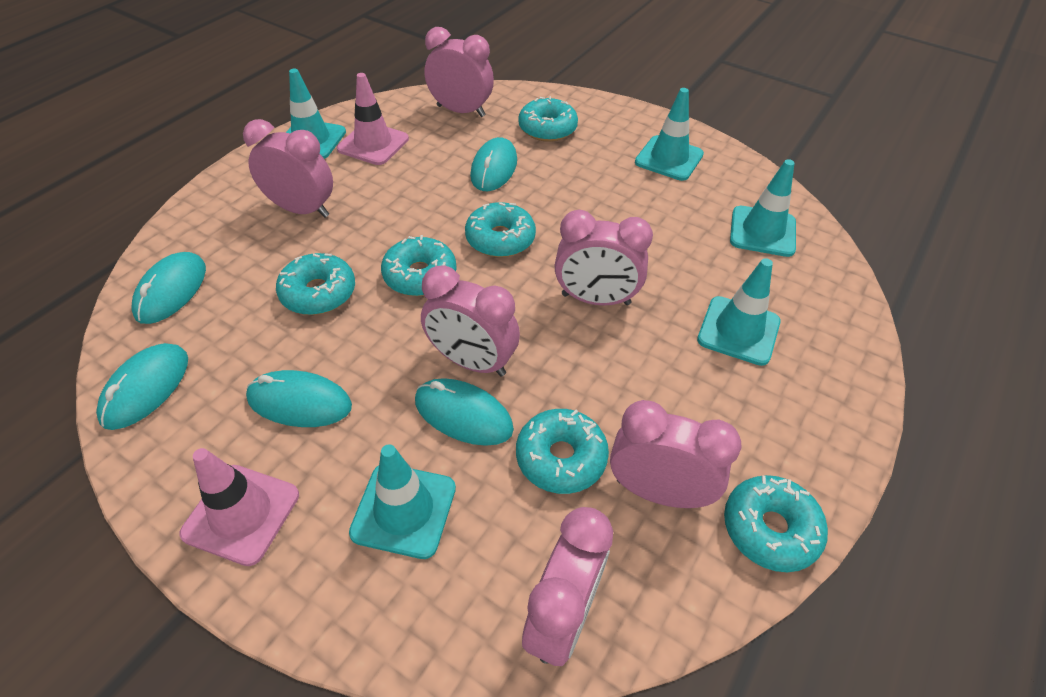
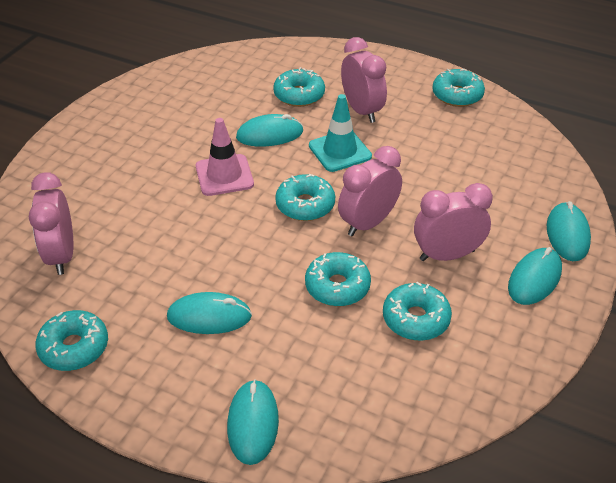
pink clock: 6 -> 4
pink traffic cone: 2 -> 1
turquoise traffic cone: 5 -> 1

